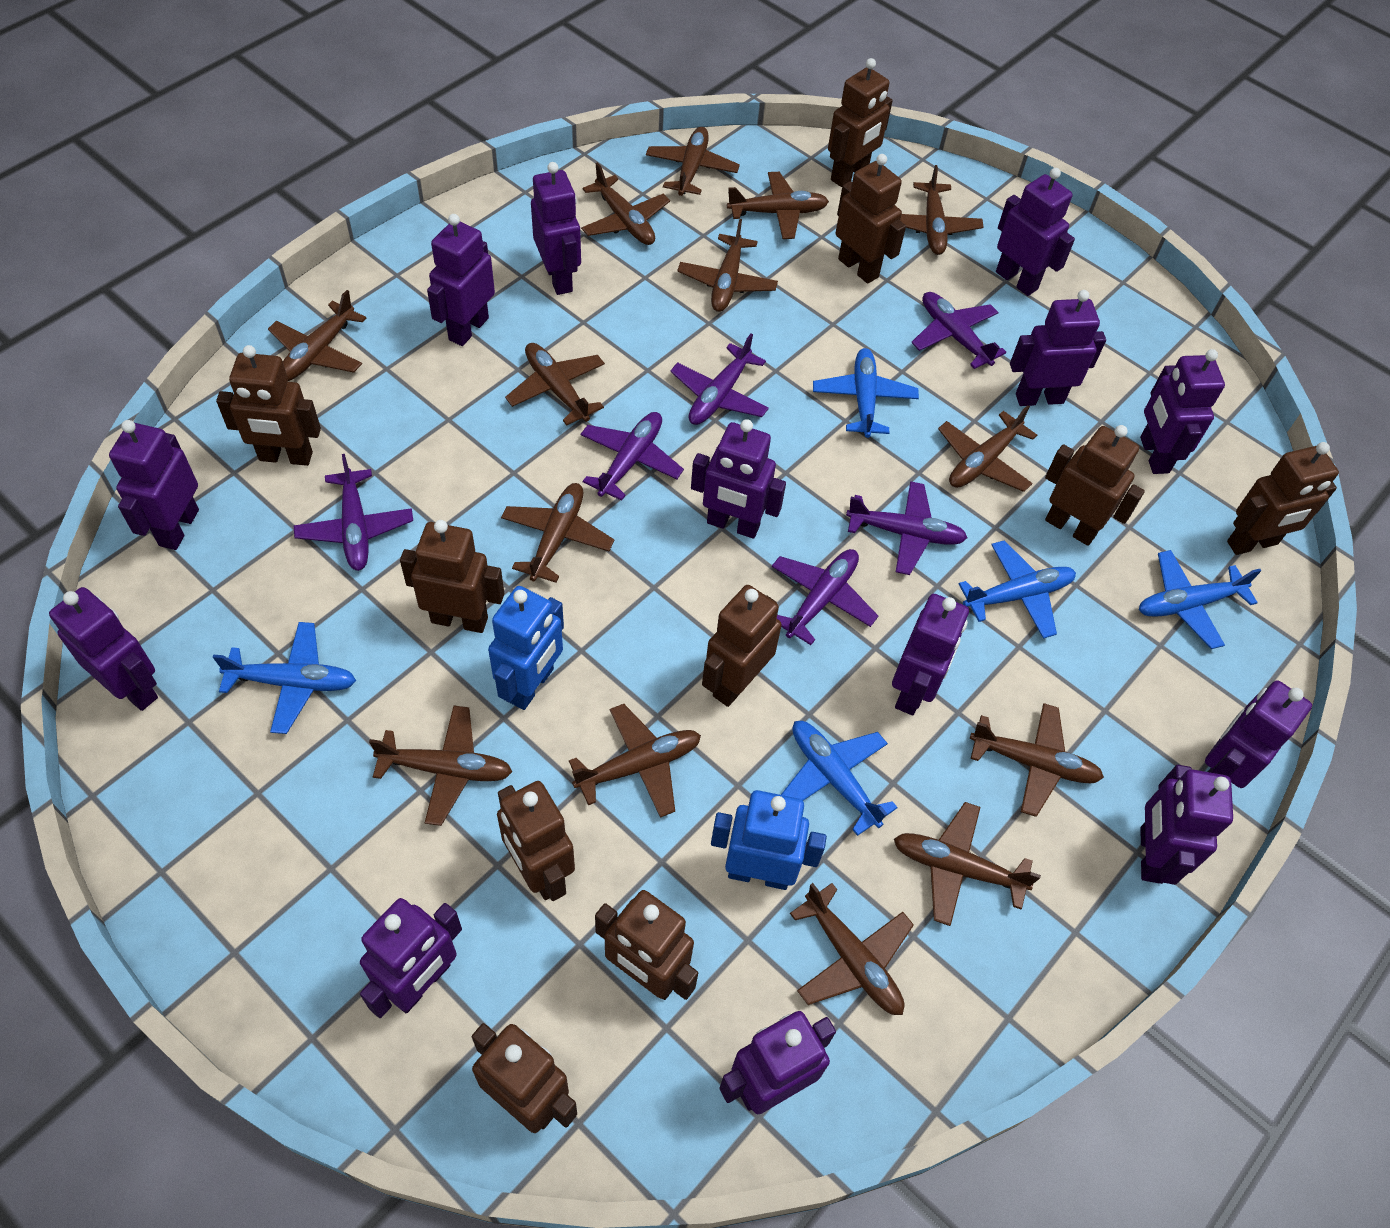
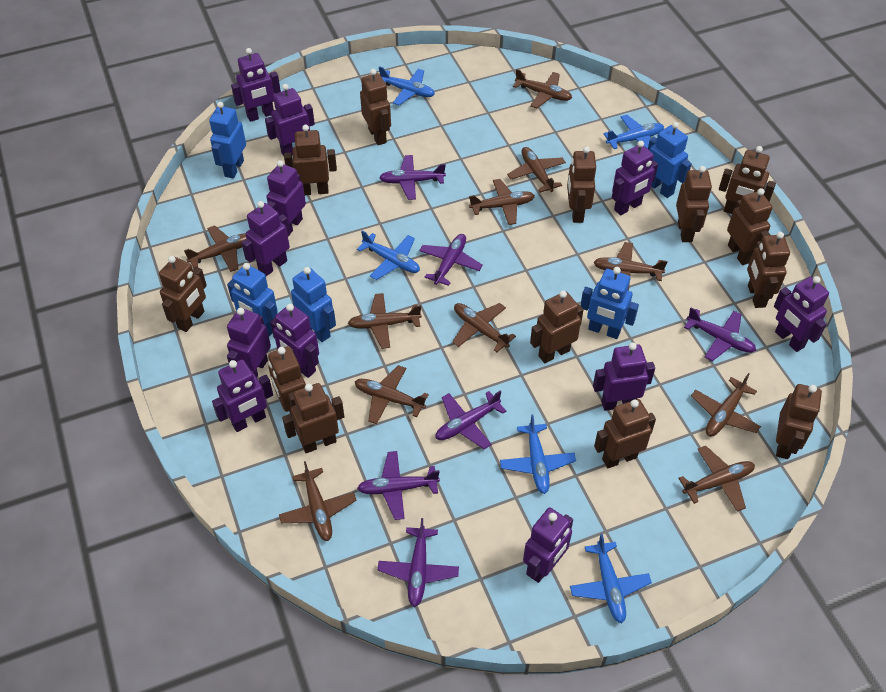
blue robot: 2 -> 5
brown plane: 14 -> 11
brown robot: 10 -> 13
purple robot: 13 -> 11

